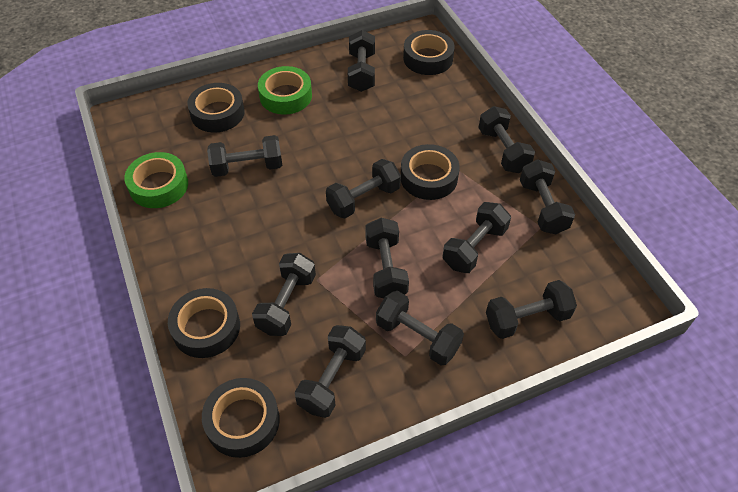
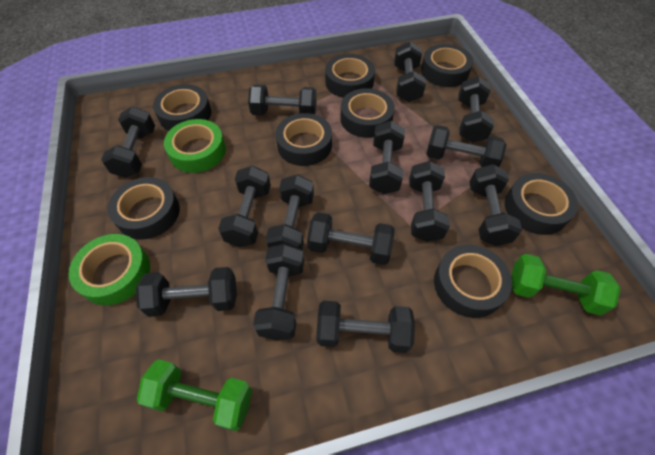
black dumbbell: 11 -> 14
black tape: 5 -> 8
green dumbbell: 0 -> 2

